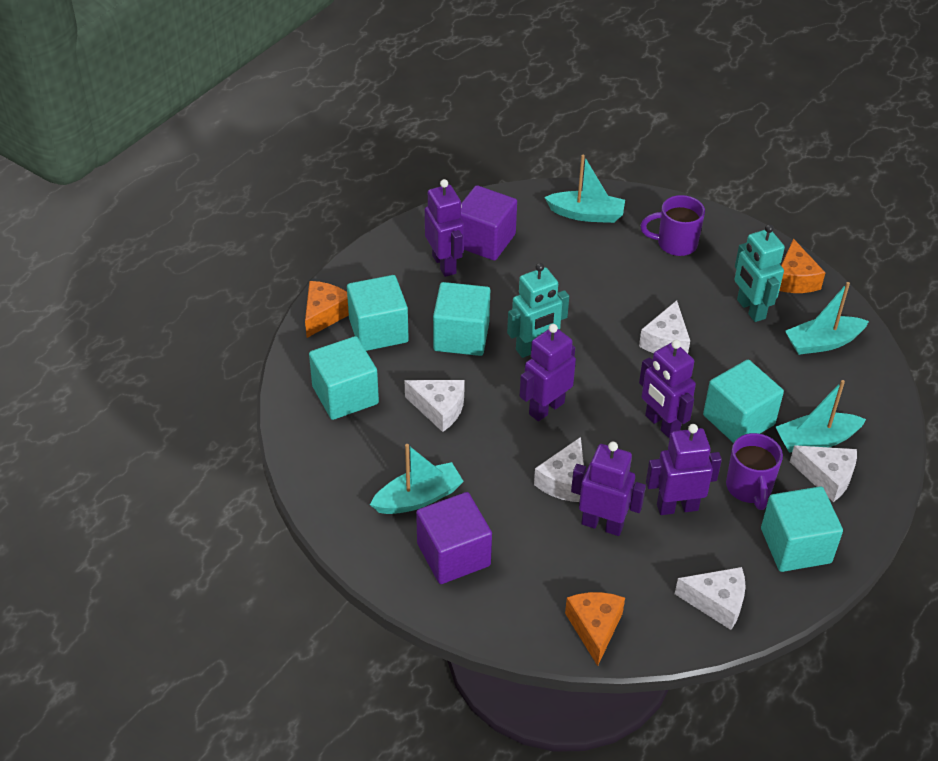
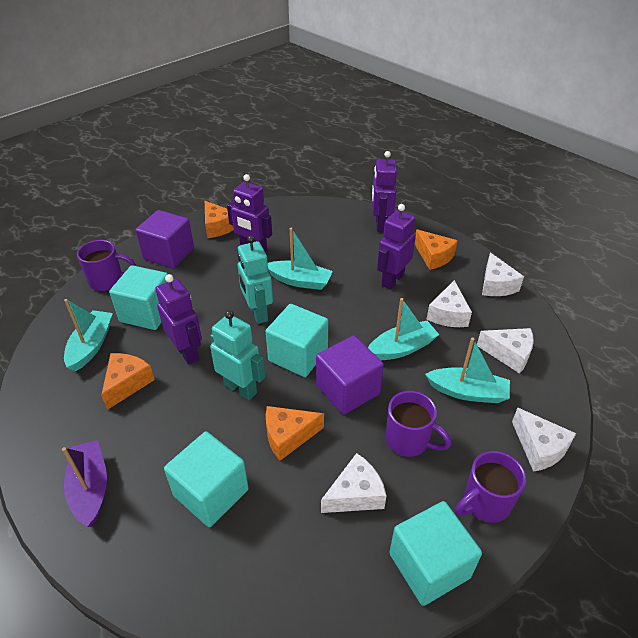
orange cheese: 3 -> 4
purple boat: 0 -> 1
purple mug: 2 -> 3
purple robot: 5 -> 4
turquoise cube: 5 -> 4

